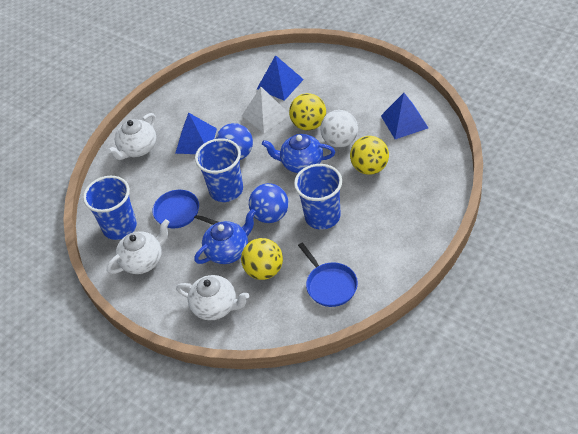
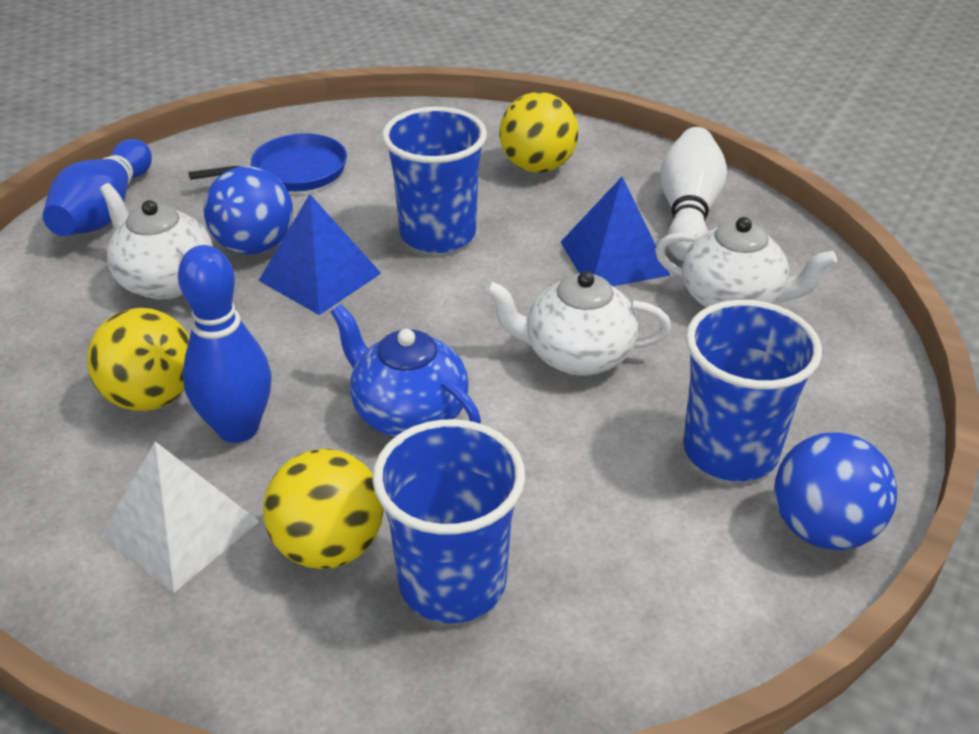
blue bowling pin: 0 -> 2
blue pan: 2 -> 1
blue pyramid: 3 -> 2
blue teapot: 2 -> 1
white ball: 1 -> 0
white bowling pin: 0 -> 1

